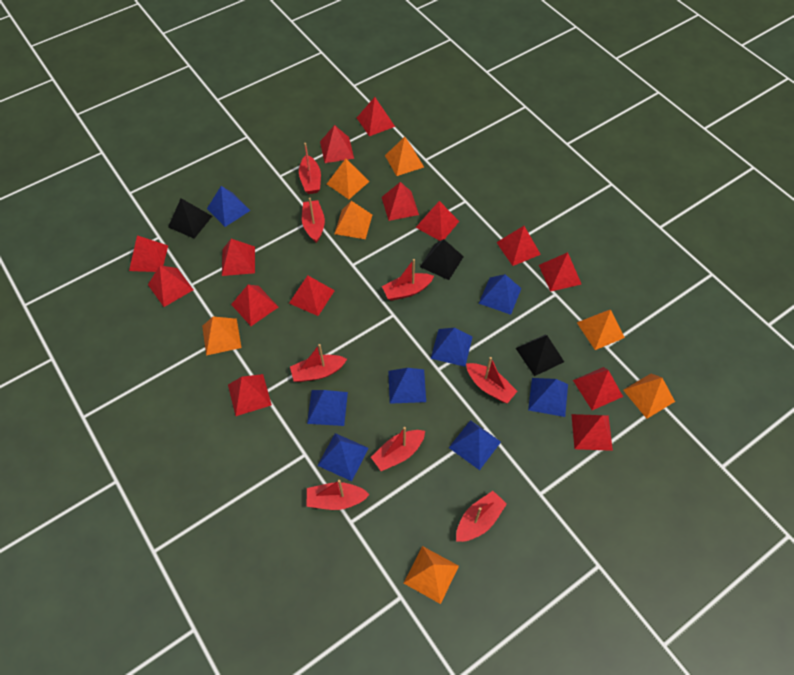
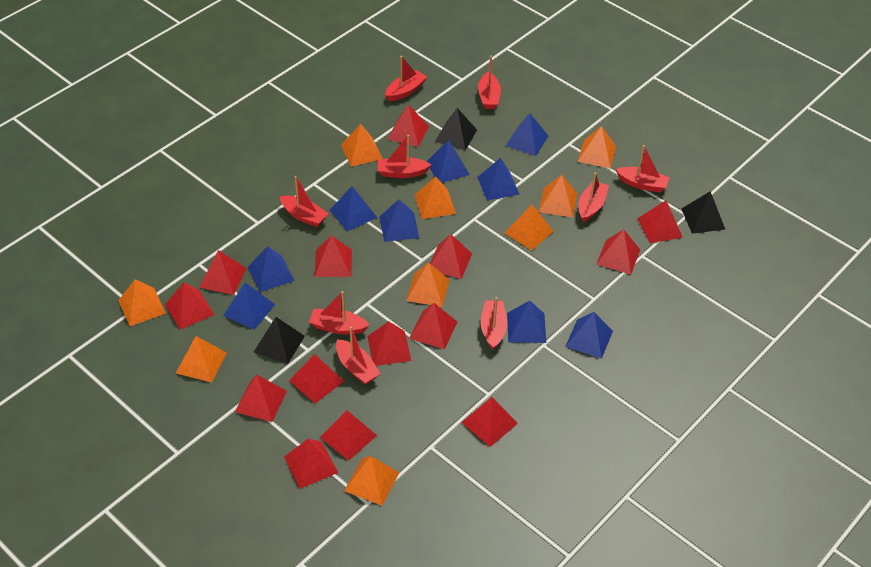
blue pyramid: 8 -> 9
orange pyramid: 7 -> 9
red boat: 8 -> 9

